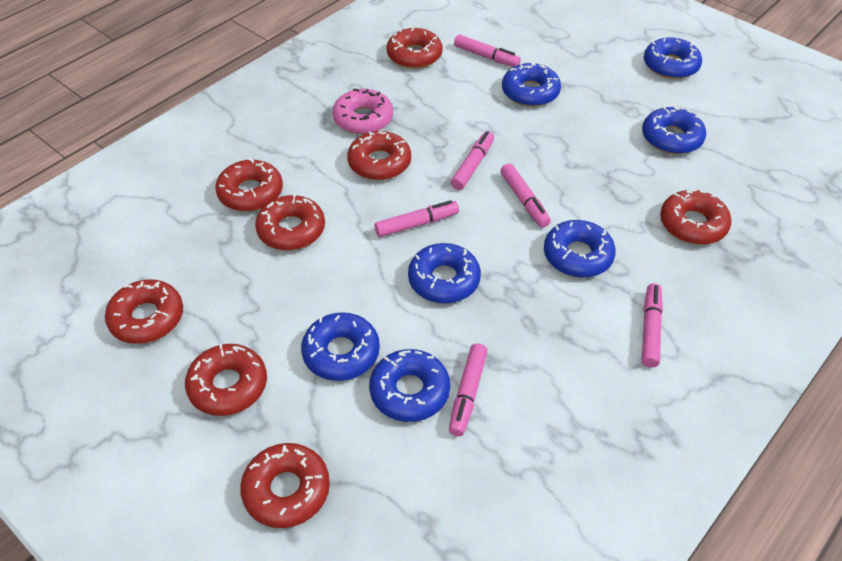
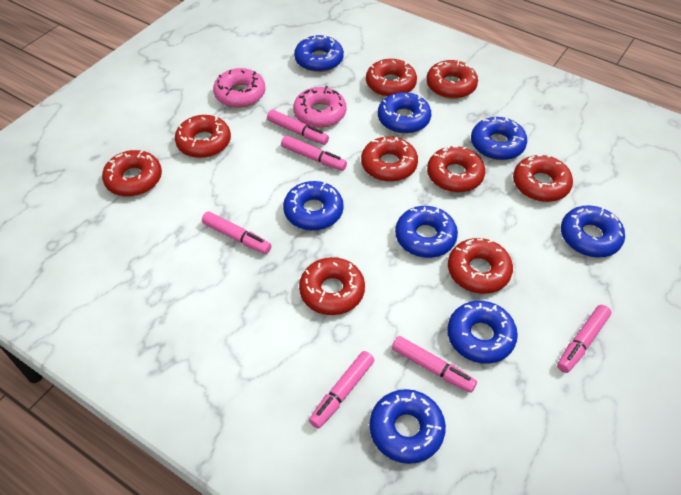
blue donut: 7 -> 8
pink donut: 1 -> 2
red donut: 8 -> 9

